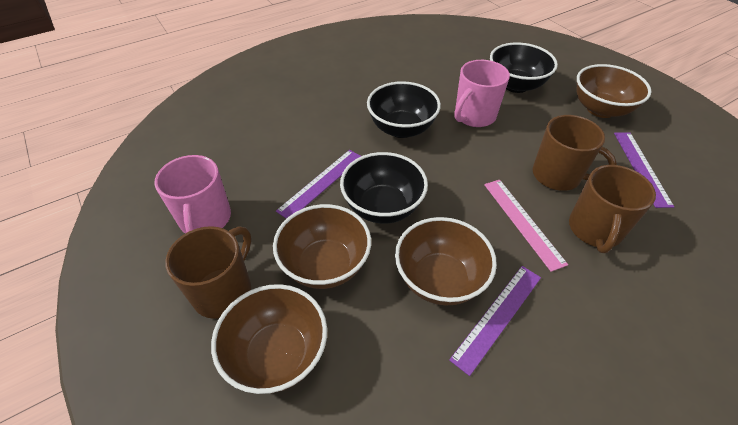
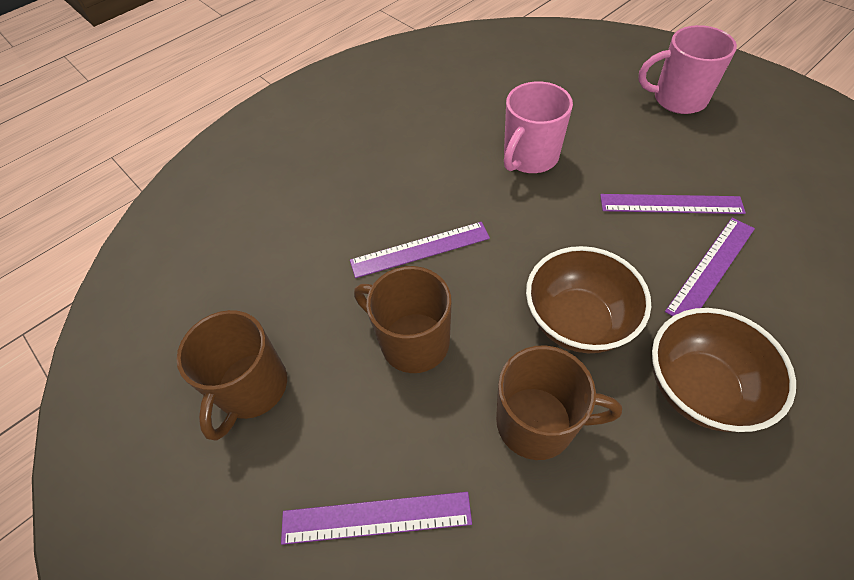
black bowl: 3 -> 0
brown bowl: 4 -> 2
pink ruler: 1 -> 0
purple ruler: 3 -> 4

